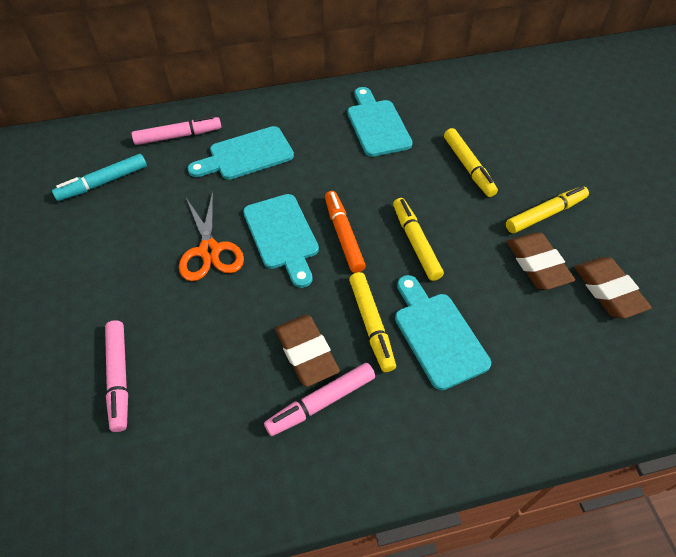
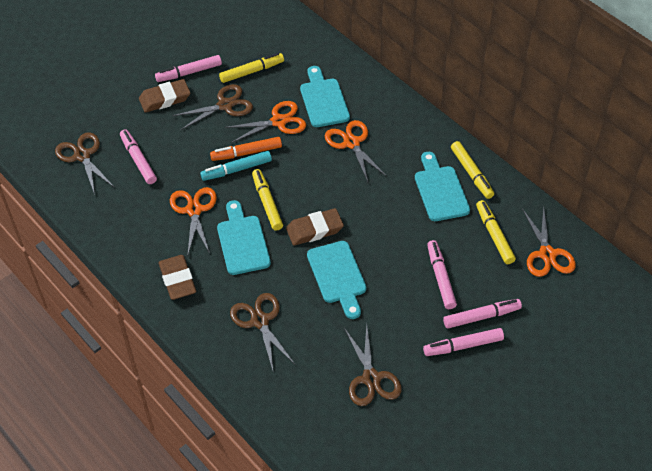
brown scissors: 0 -> 4
orange scissors: 1 -> 4
pink marker: 3 -> 5

